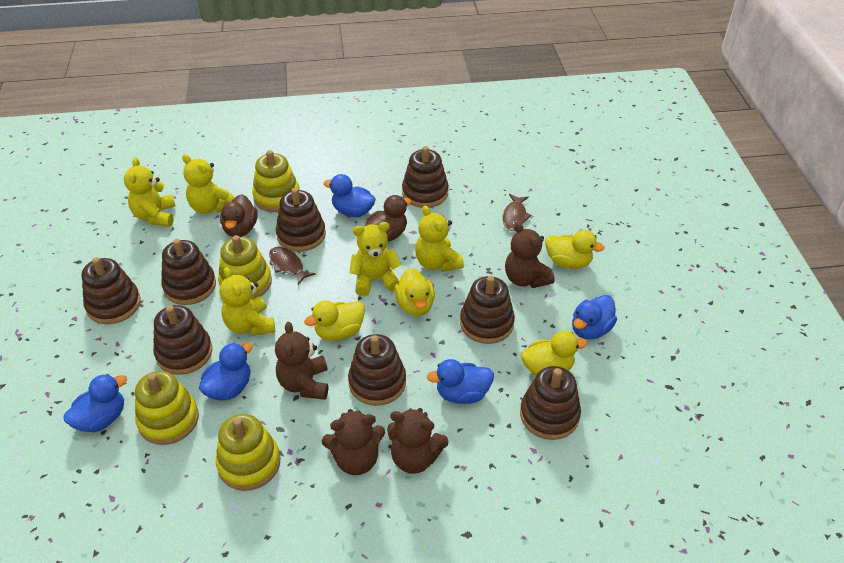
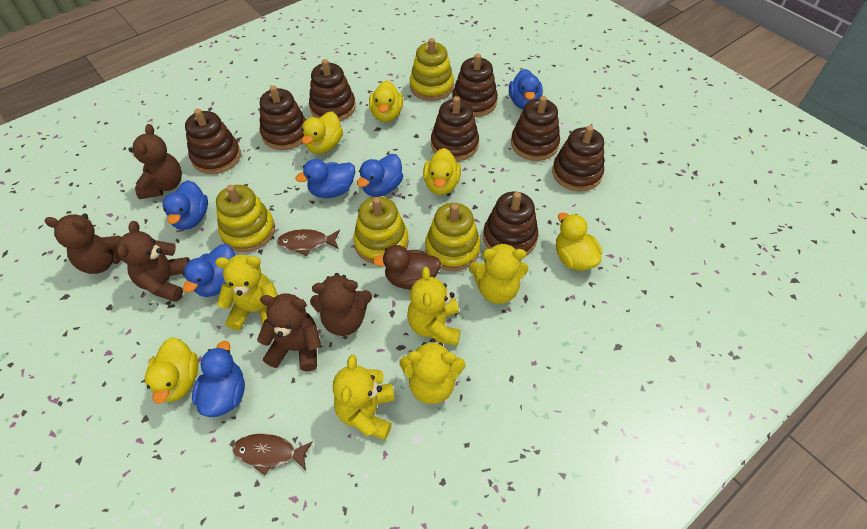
blue duck: 5 -> 6
brown duck: 2 -> 1
brown teddy bear: 4 -> 5
yellow duck: 4 -> 5

